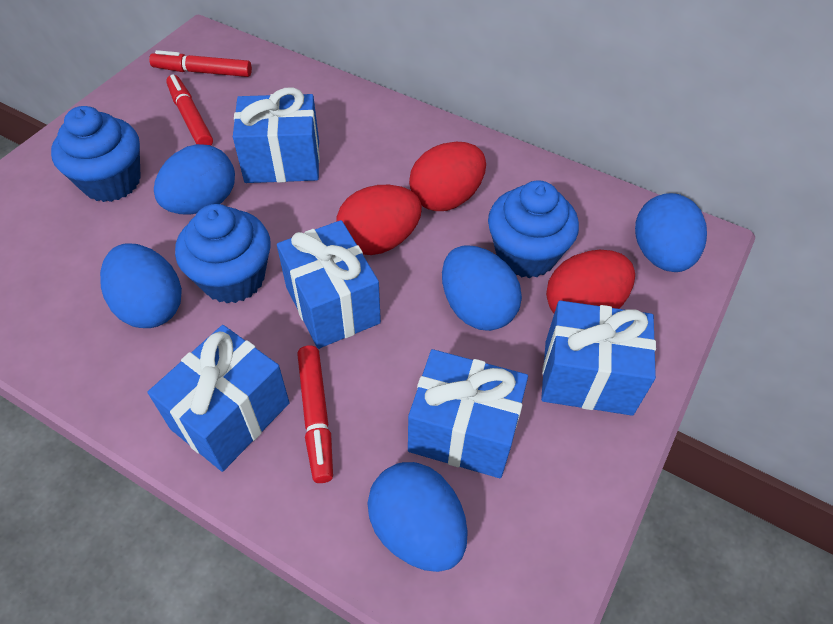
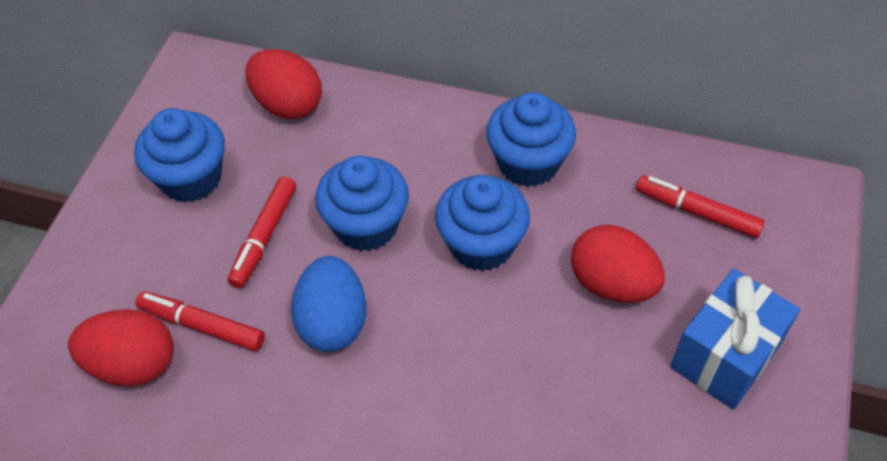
blue cupcake: 3 -> 4
blue egg: 5 -> 1
blue gift: 5 -> 1

